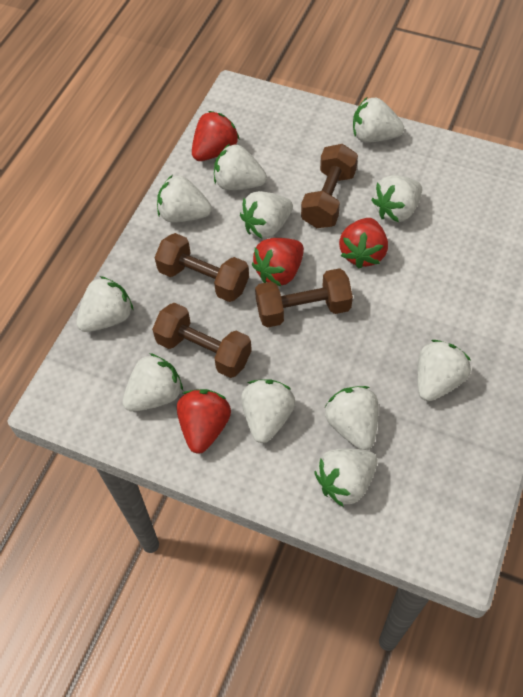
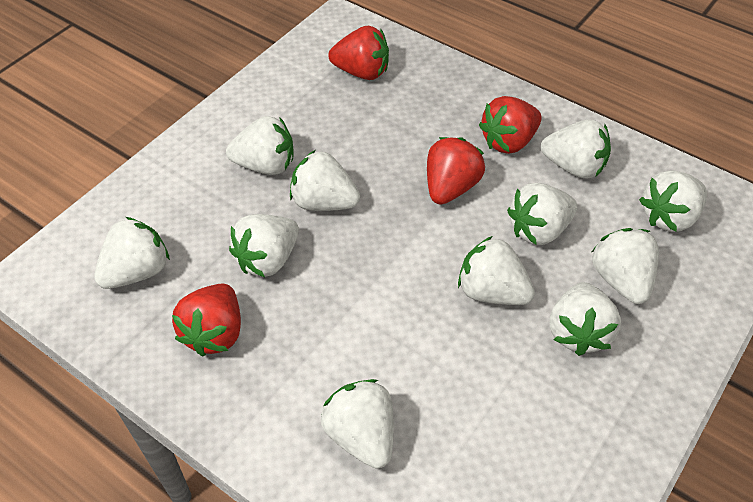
brown dumbbell: 4 -> 0

